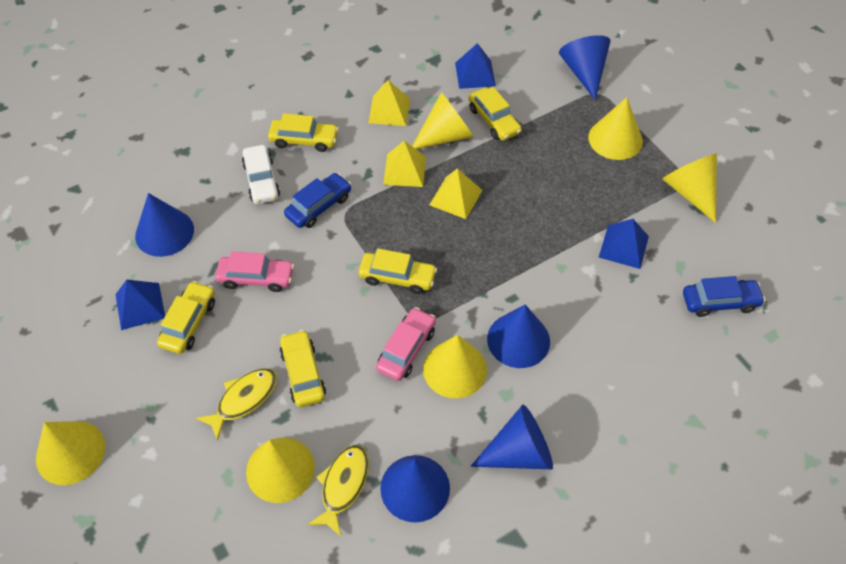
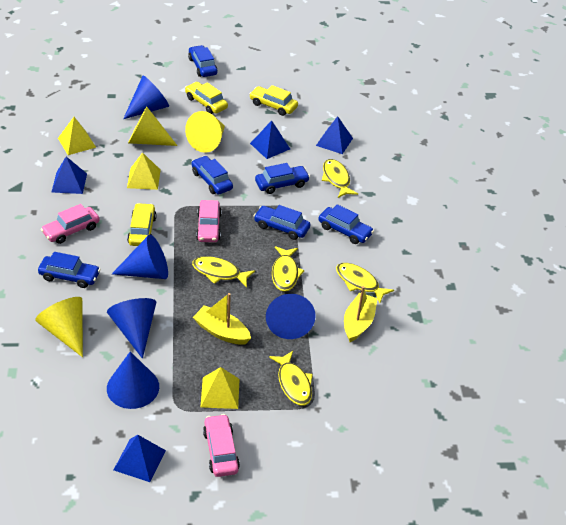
blue car: 2 -> 6
blue pyramid: 3 -> 4
pink car: 2 -> 3
white car: 1 -> 0
yellow boat: 0 -> 2
yellow car: 5 -> 3
yellow cone: 6 -> 3
yellow fish: 2 -> 5

